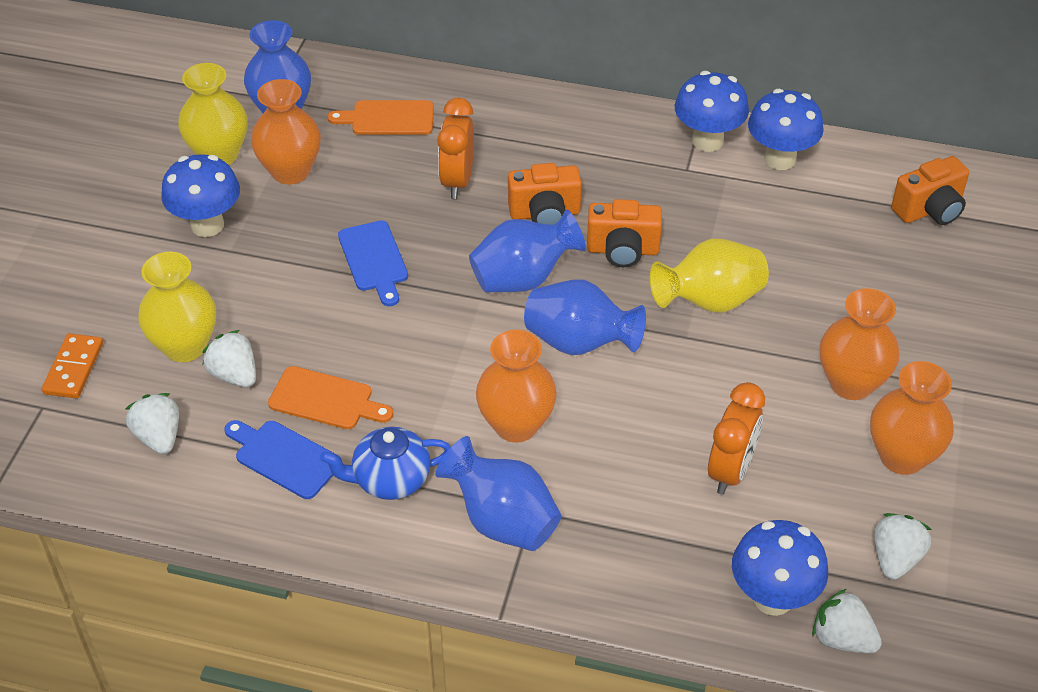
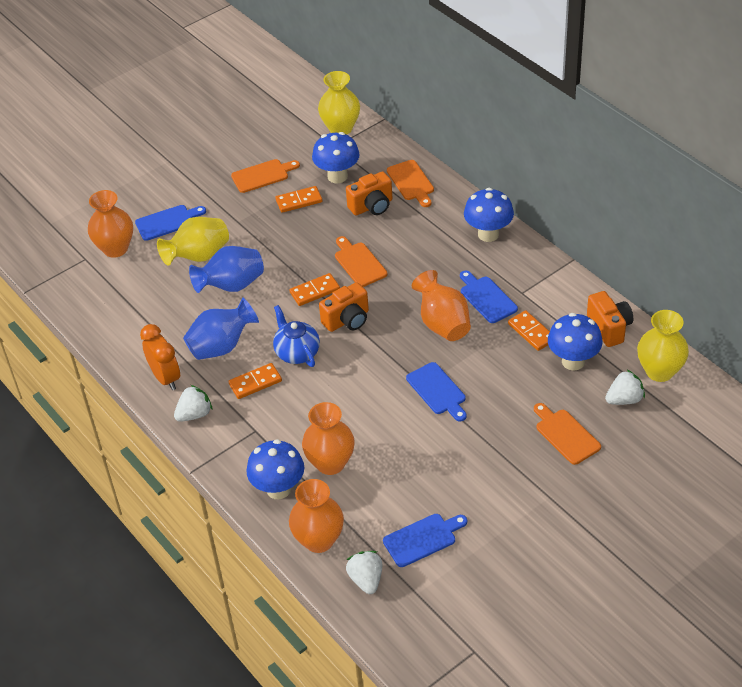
blue cutting board: 2 -> 4
blue vase: 4 -> 2
orange clock: 2 -> 1
orange cutting board: 2 -> 4
orange domino: 1 -> 4
white strawberry: 4 -> 3

